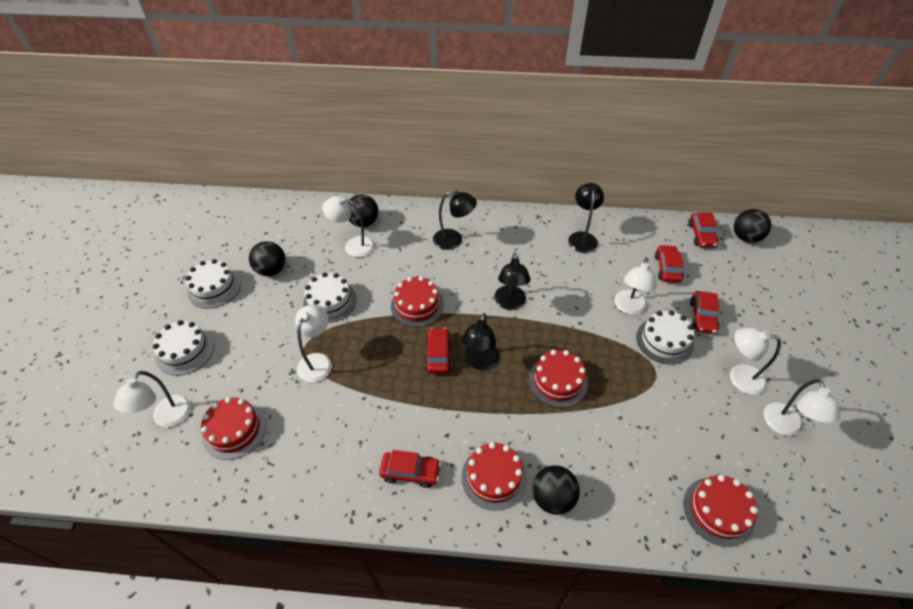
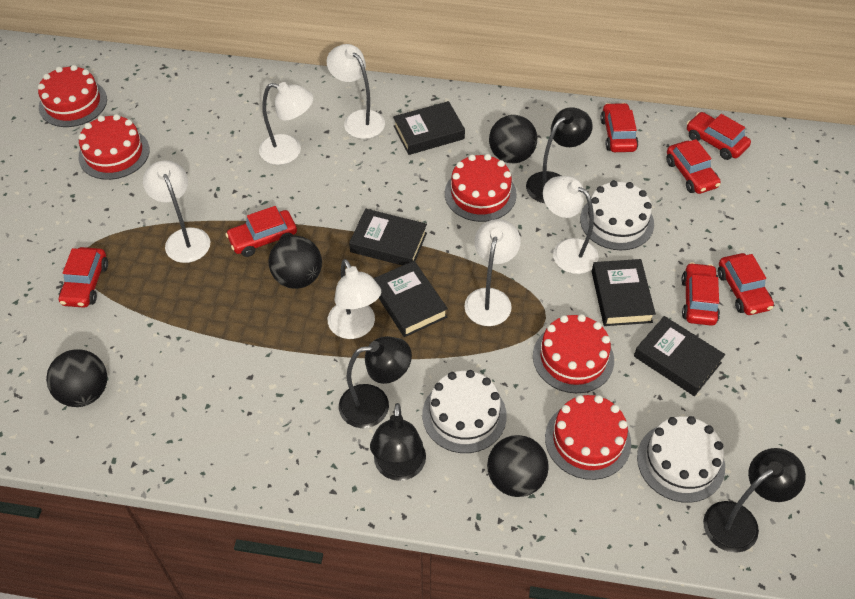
black book: 0 -> 5
red car: 5 -> 7
white cake: 4 -> 3

